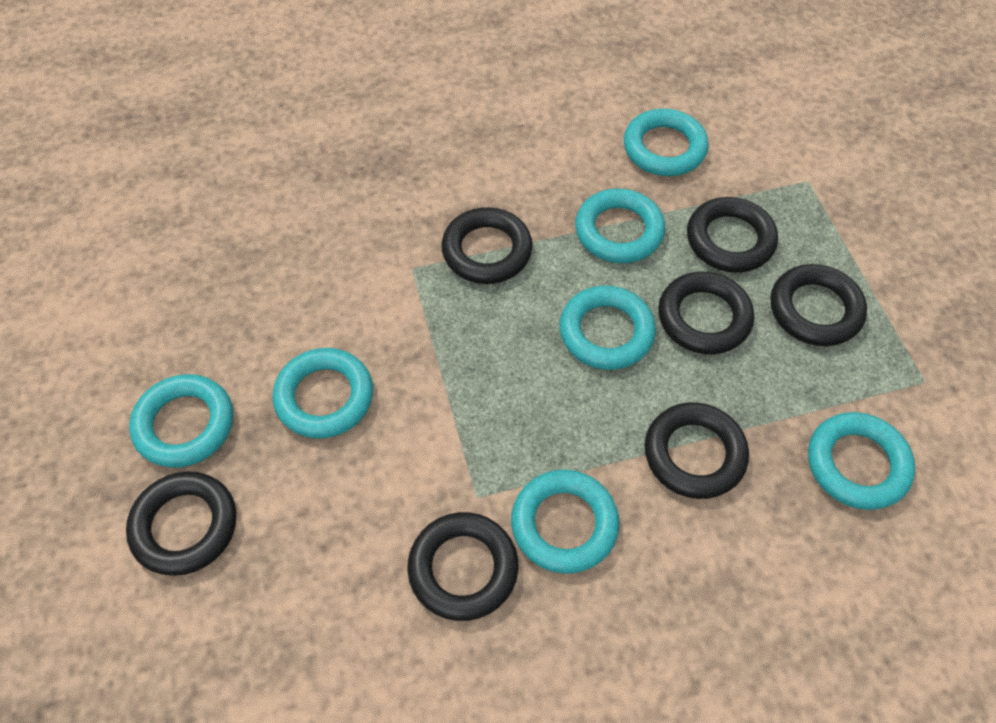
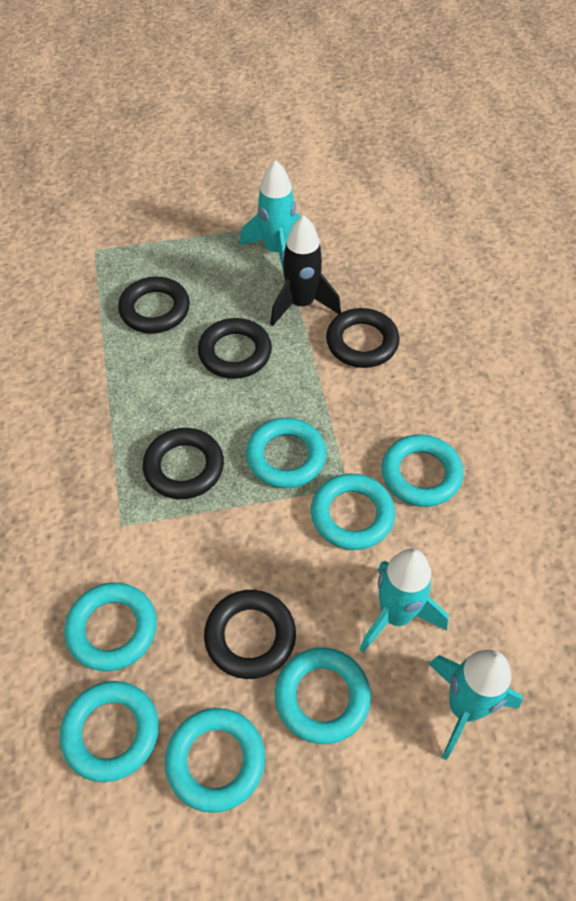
black ring: 7 -> 5
black rocket: 0 -> 1
turquoise rocket: 0 -> 3

